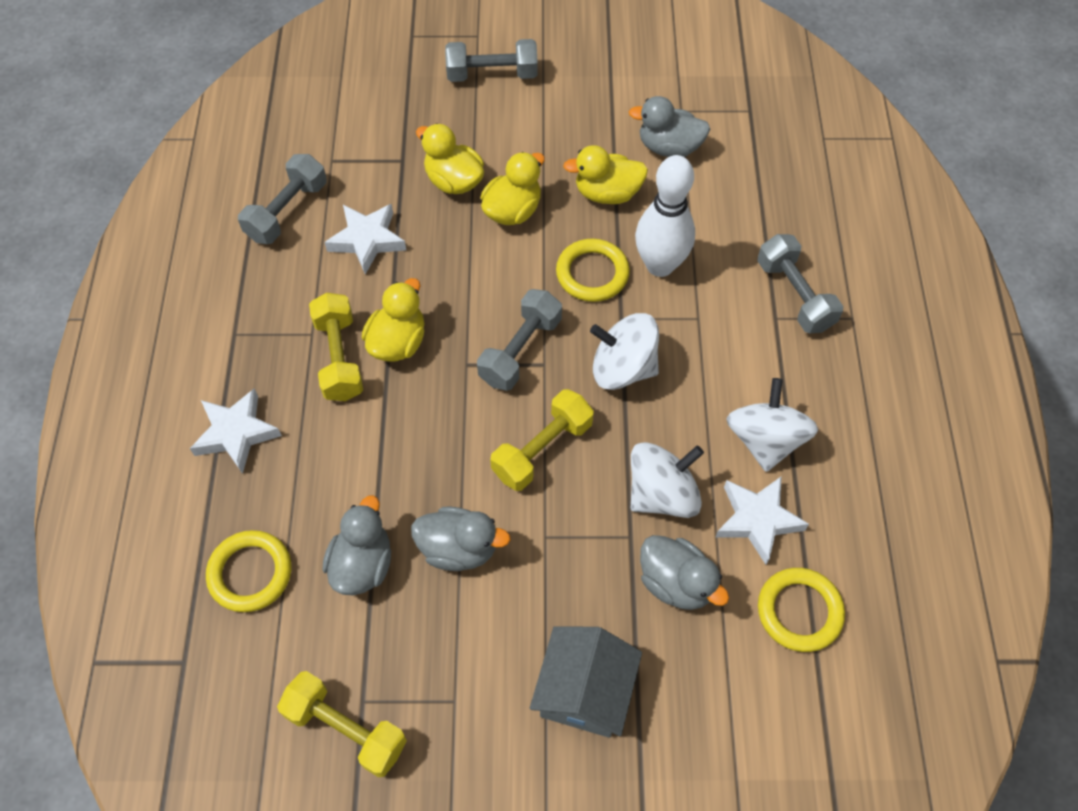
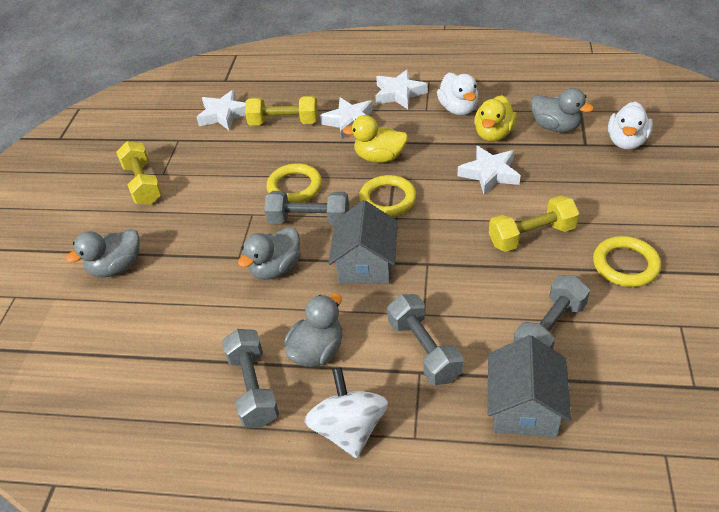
grey house: 1 -> 2
white bowling pin: 1 -> 0
white duck: 0 -> 2
white spinning top: 3 -> 1
white star: 3 -> 4
yellow duck: 4 -> 2

